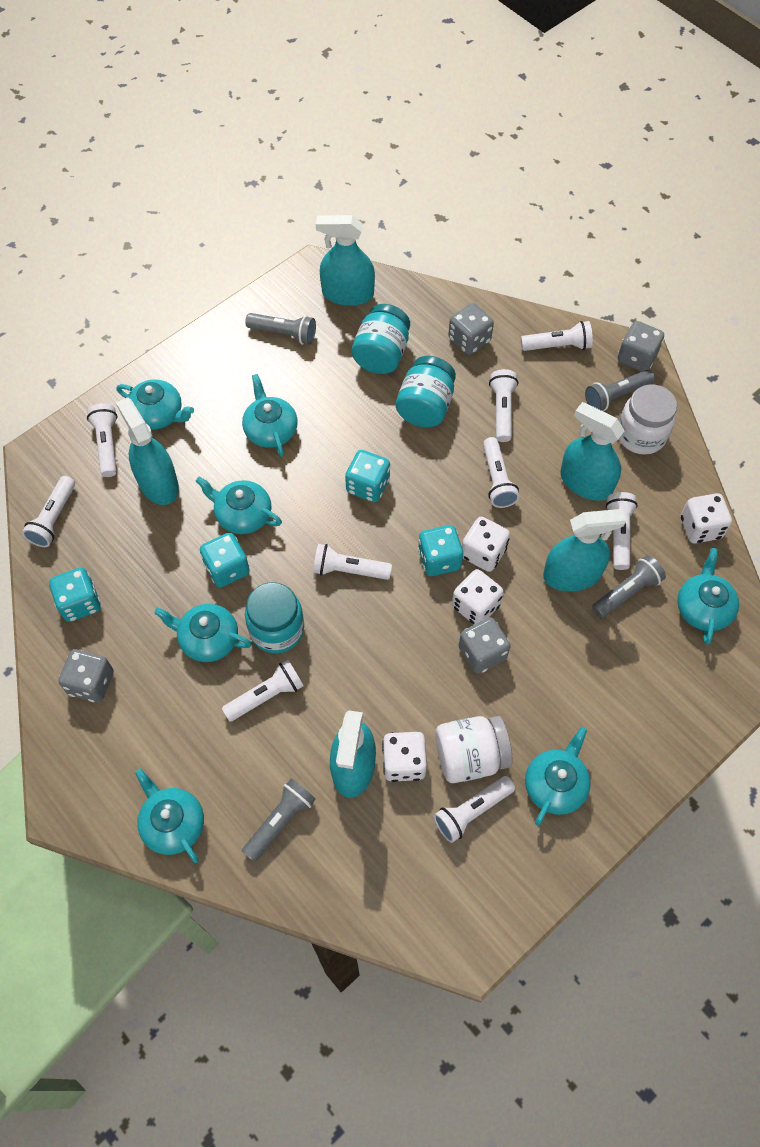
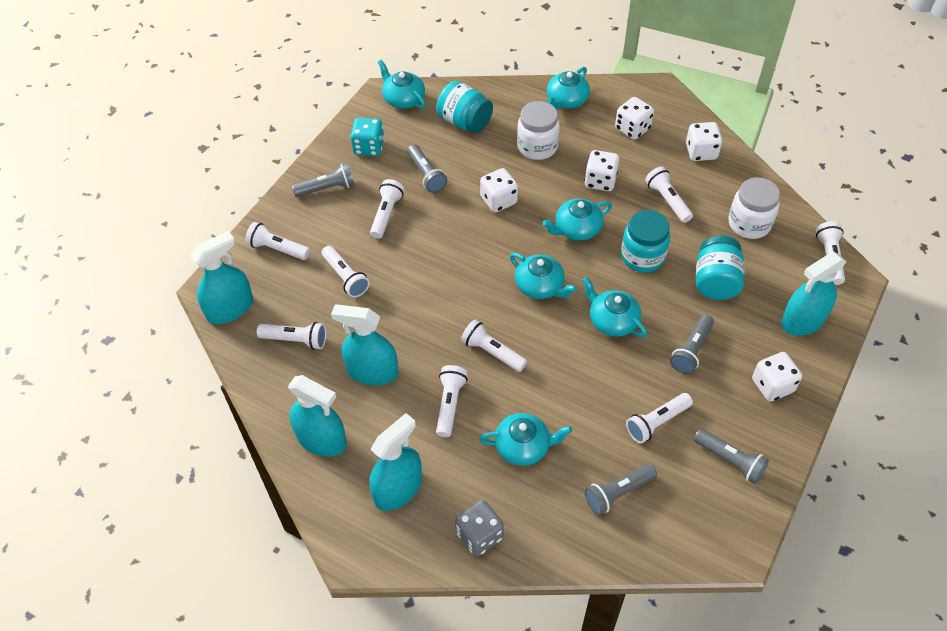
grey dice: 4 -> 1
grey flashlight: 4 -> 5
turquoise dice: 4 -> 1
turquoise teapot: 7 -> 6
white dice: 4 -> 5

